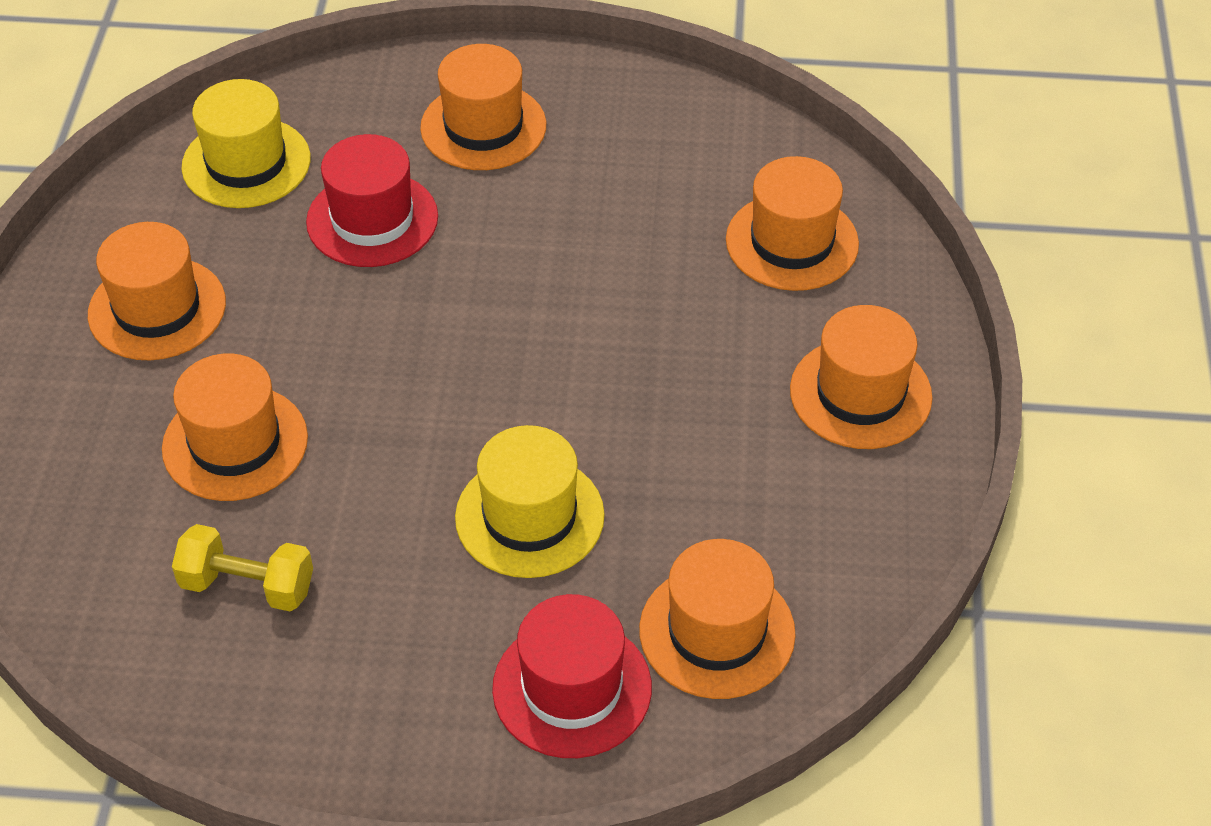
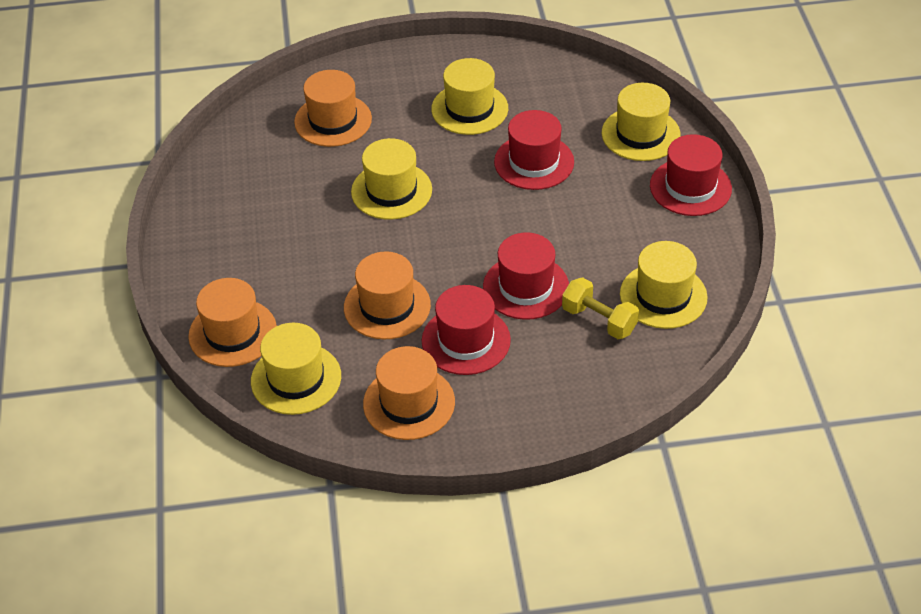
orange hat: 6 -> 4
red hat: 2 -> 4
yellow hat: 2 -> 5

